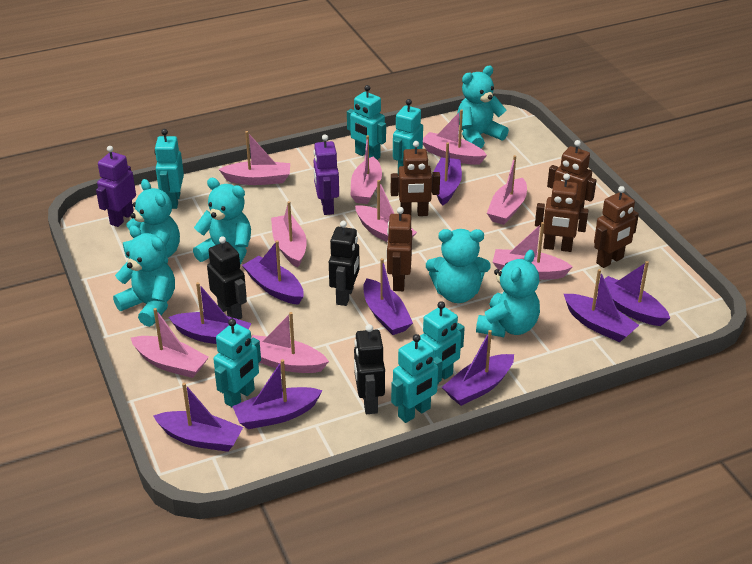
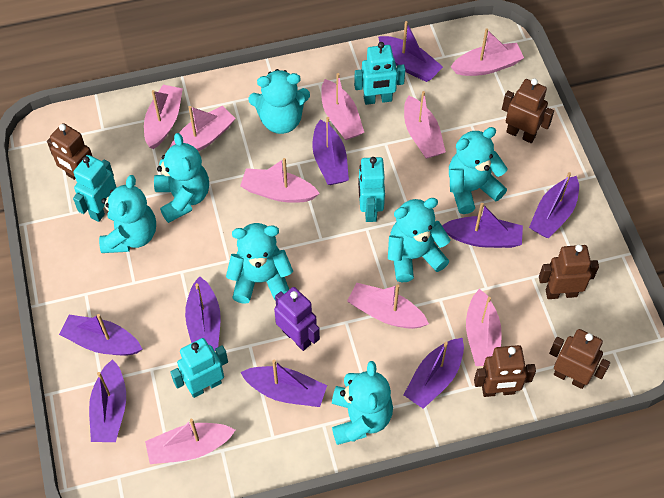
black robot: 3 -> 0
purple robot: 2 -> 1
turquoise robot: 6 -> 4
turquoise teddy bear: 6 -> 7

